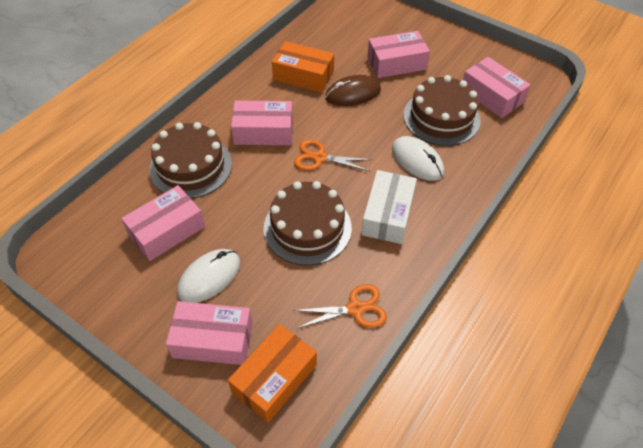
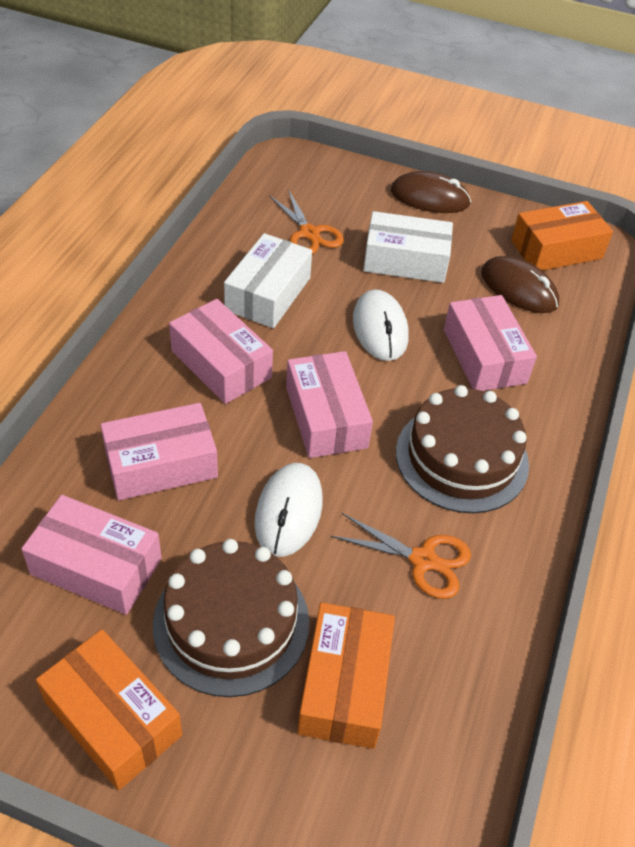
brown cake: 3 -> 2
brown mouse: 1 -> 2
orange box: 2 -> 3
white box: 1 -> 2

